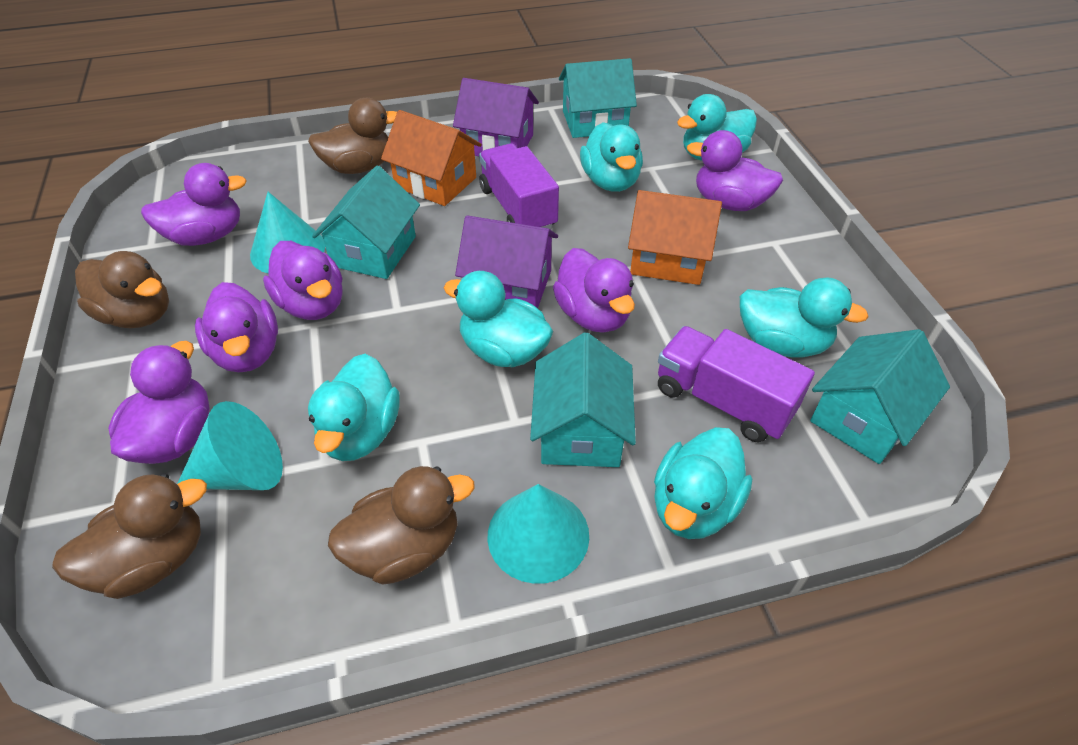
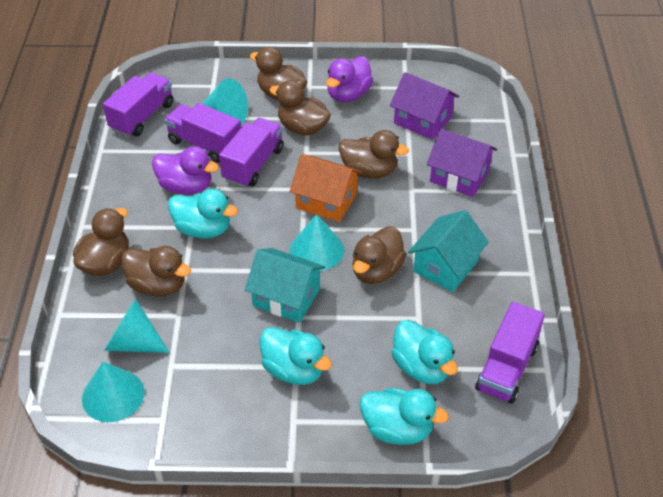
brown duck: 4 -> 6
orange house: 2 -> 1
purple duck: 6 -> 2
purple truck: 2 -> 4
turquoise cone: 3 -> 4
turquoise duck: 6 -> 4
turquoise house: 4 -> 2

